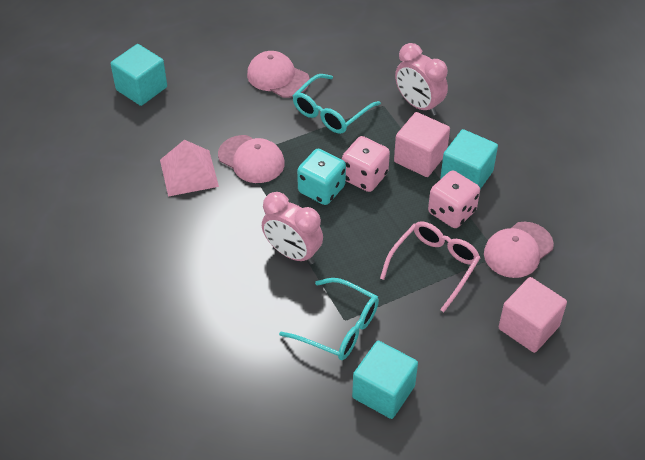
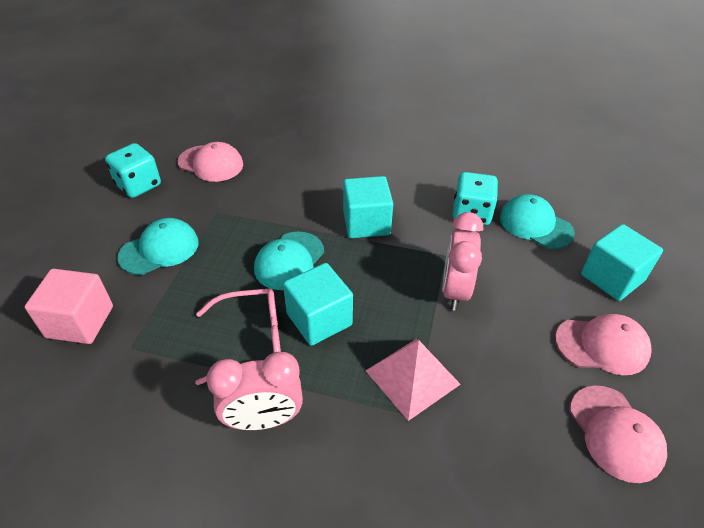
pink cube: 2 -> 1
pink dice: 2 -> 0
turquoise cap: 0 -> 3
turquoise dice: 1 -> 2
turquoise glasses: 2 -> 0

